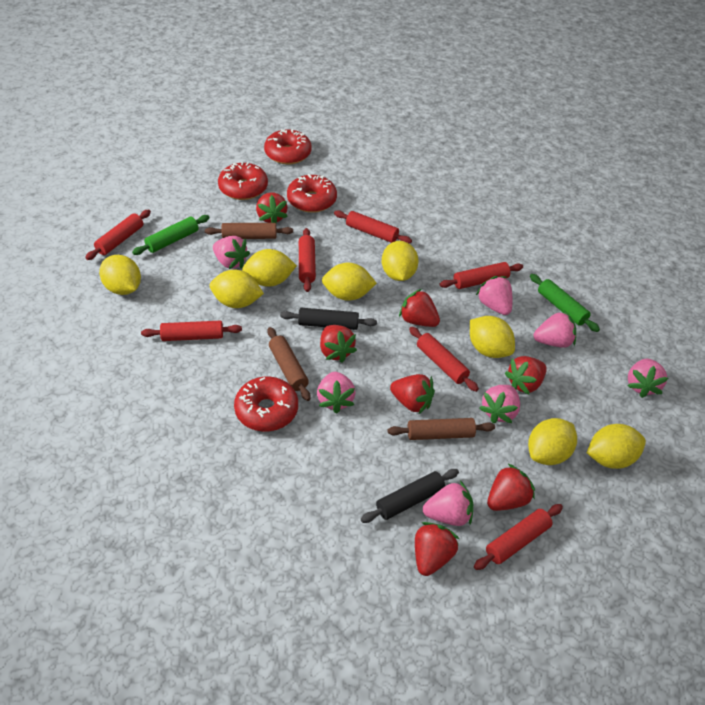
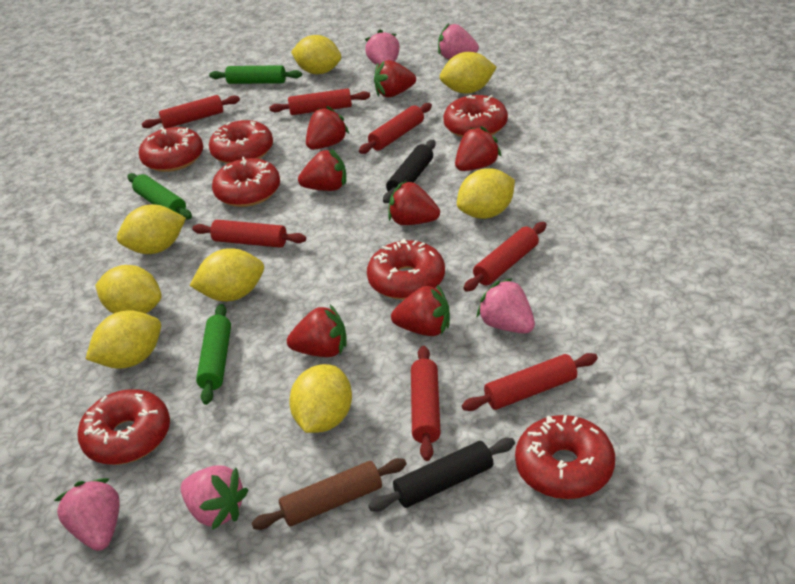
brown rolling pin: 3 -> 1
green rolling pin: 2 -> 3
pink strawberry: 7 -> 5
red donut: 4 -> 7

